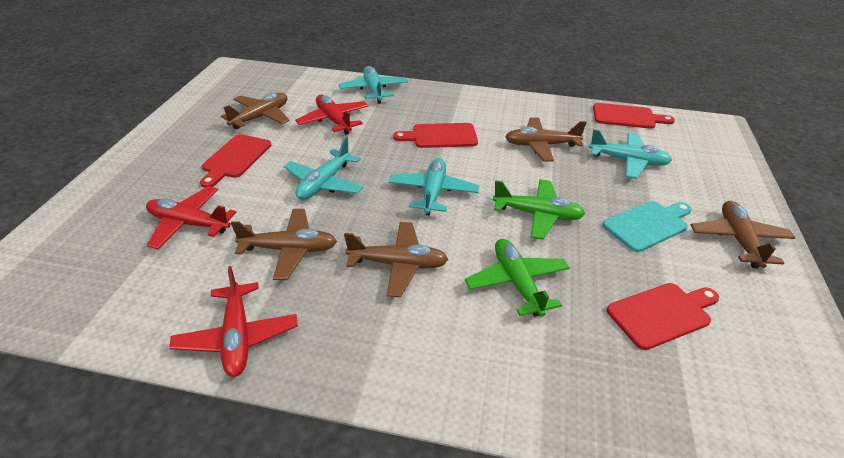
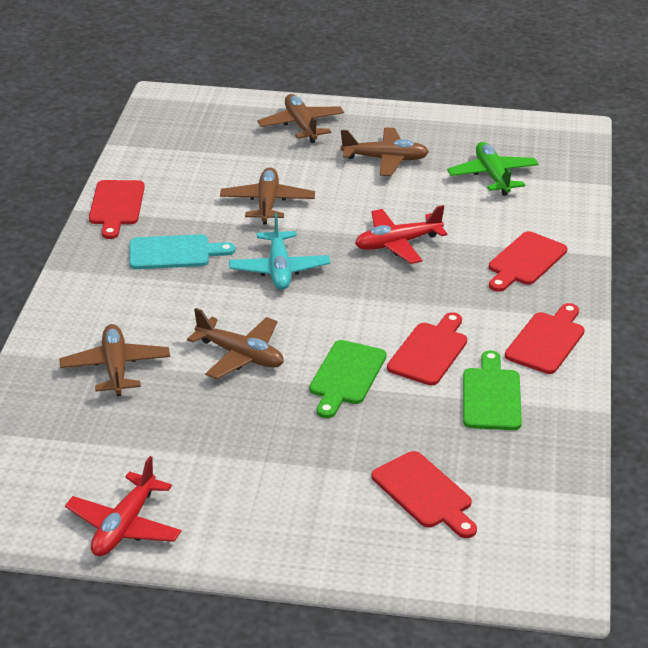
green cutting board: 0 -> 2
green plane: 2 -> 1
red cutting board: 4 -> 5
red plane: 3 -> 2
turquoise plane: 4 -> 1

